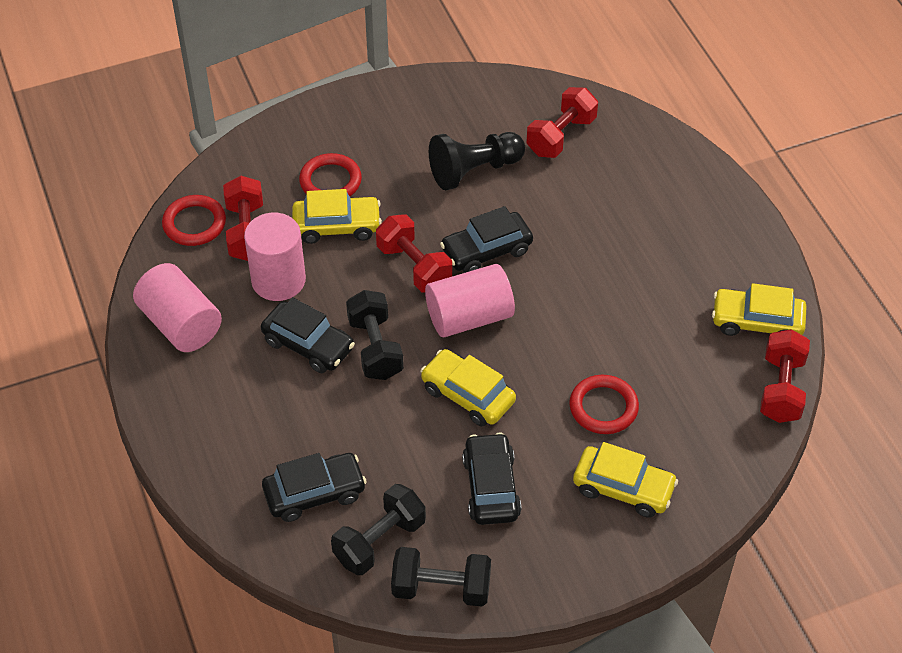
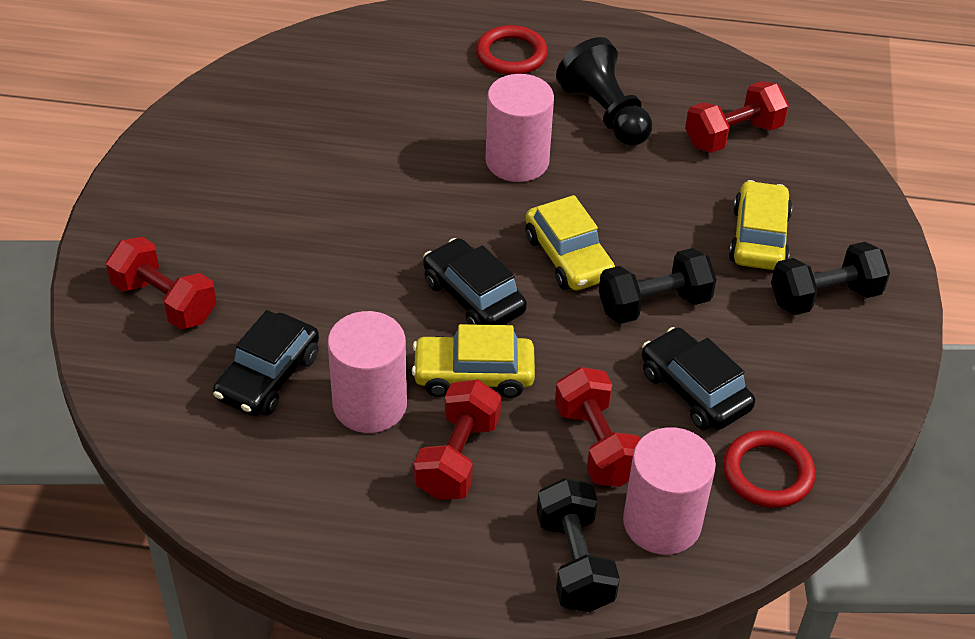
black car: 4 -> 3
red ring: 3 -> 2
yellow car: 4 -> 3

